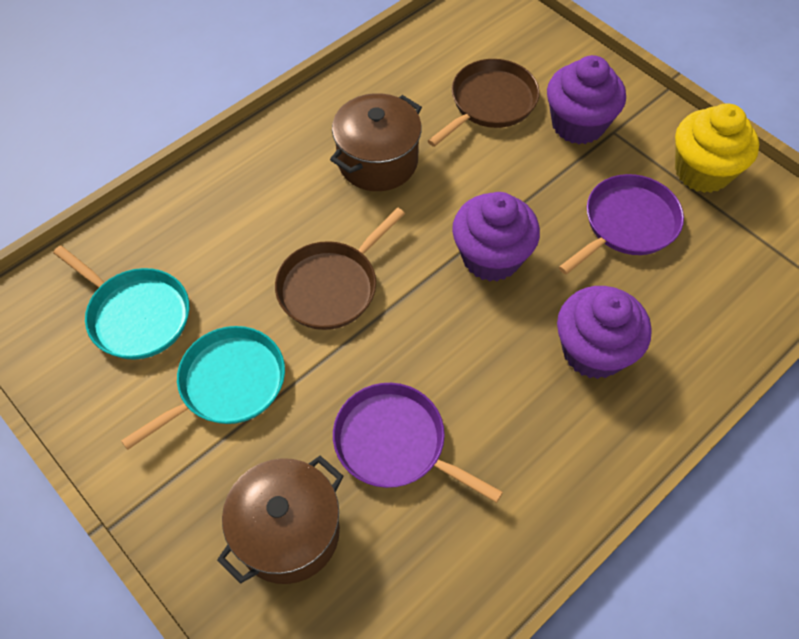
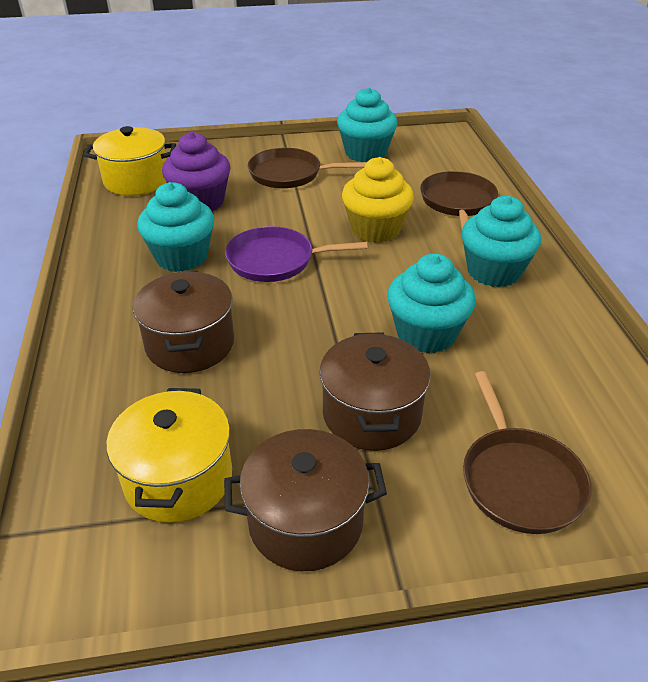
brown pan: 2 -> 3
brown pot: 2 -> 3
purple cupcake: 3 -> 1
purple pan: 2 -> 1
turquoise cupcake: 0 -> 4
turquoise pan: 2 -> 0
yellow pot: 0 -> 2

